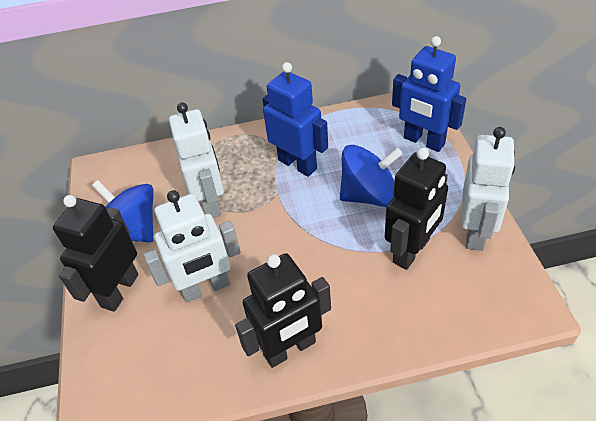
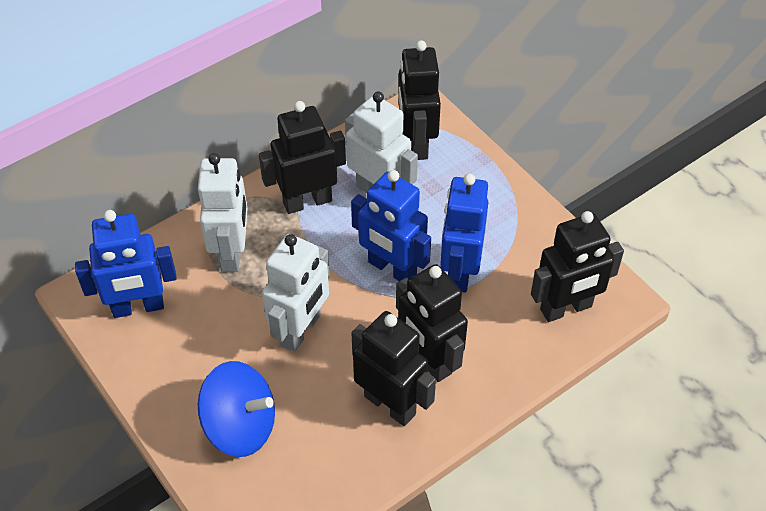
black robot: 3 -> 5
blue robot: 2 -> 3
blue spinning top: 2 -> 1

